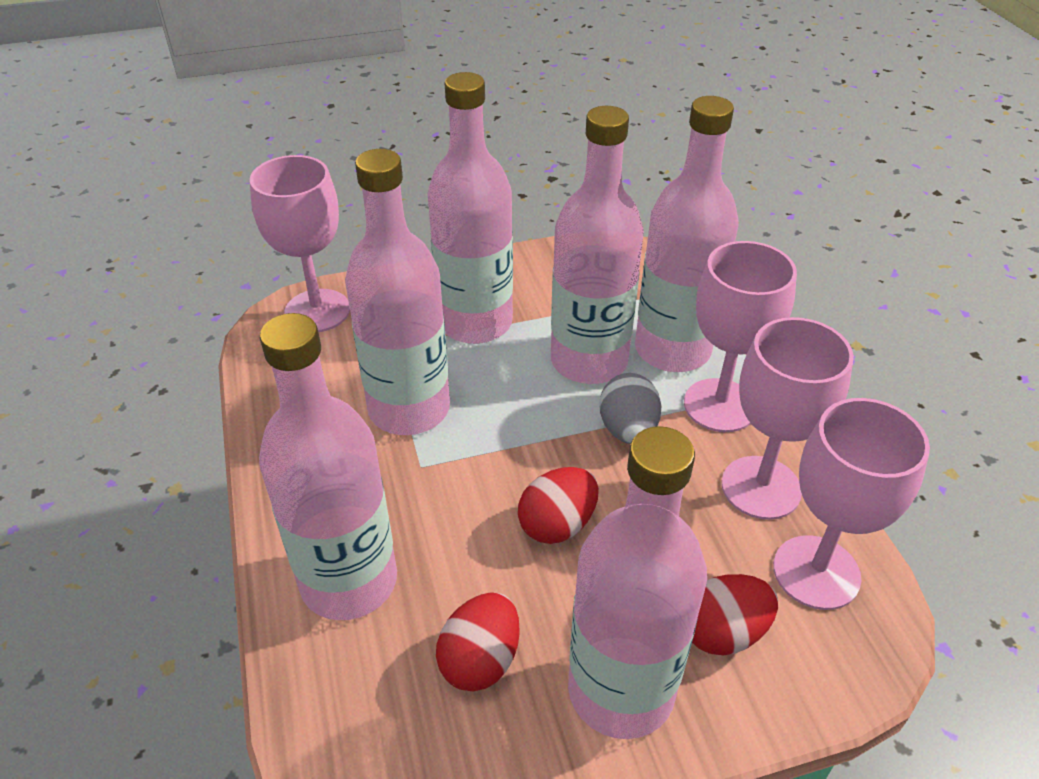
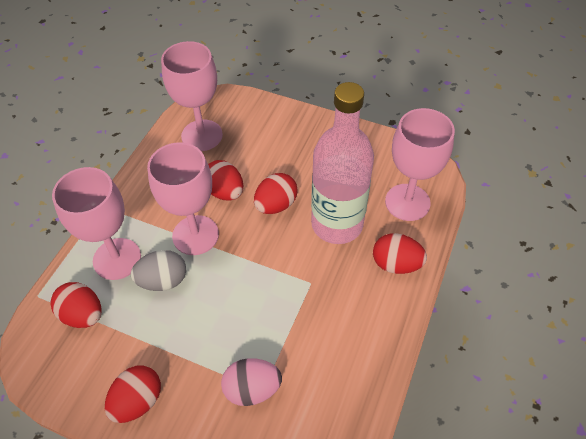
pink bottle: 6 -> 1
pink egg: 0 -> 1
red egg: 3 -> 5

